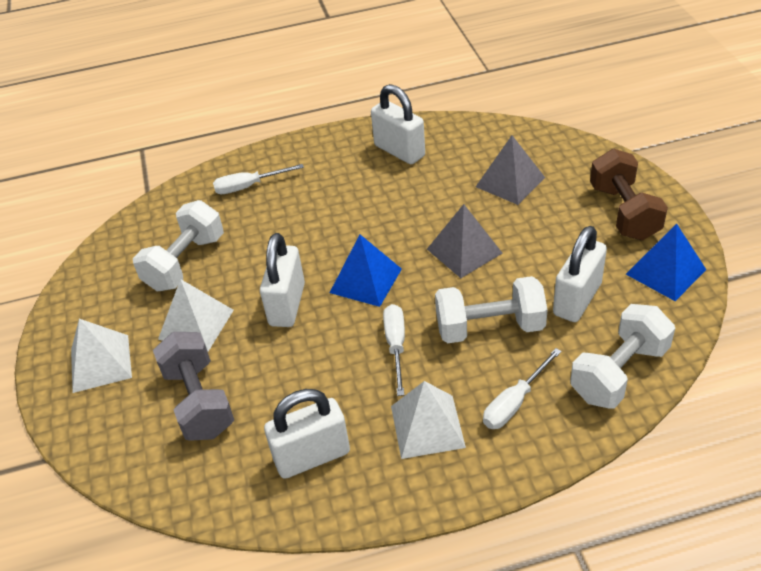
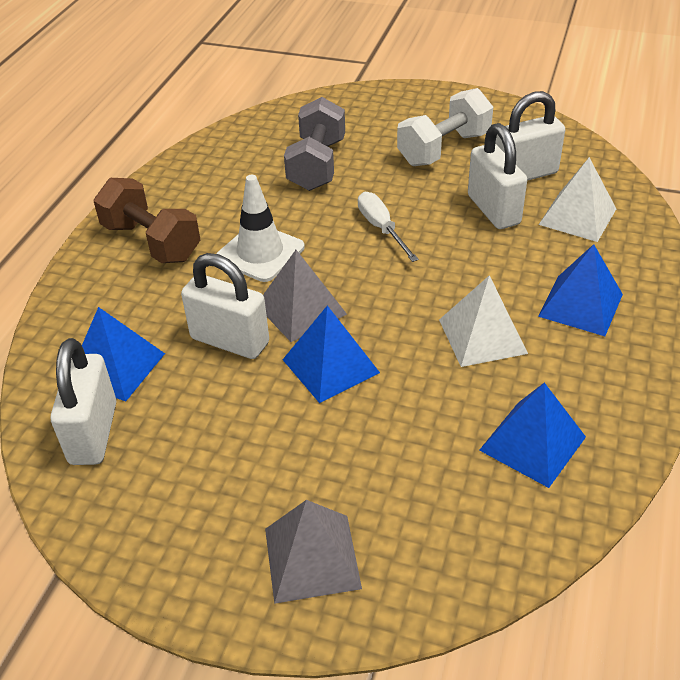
blue pyramid: 2 -> 4
white dumbbell: 3 -> 1
white pyramid: 3 -> 2
white screwdriver: 3 -> 1
white traffic cone: 0 -> 1

